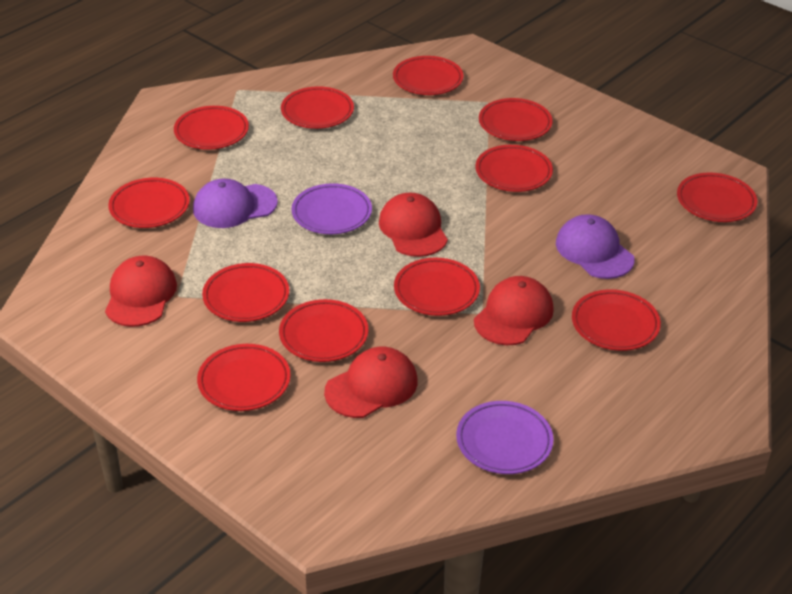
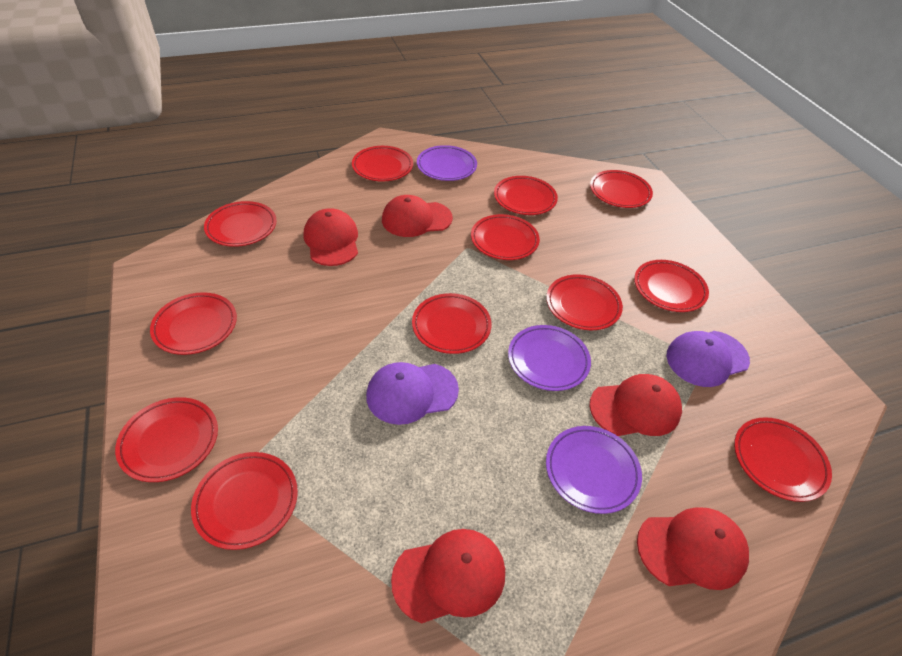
purple plate: 2 -> 3
red cap: 4 -> 5

